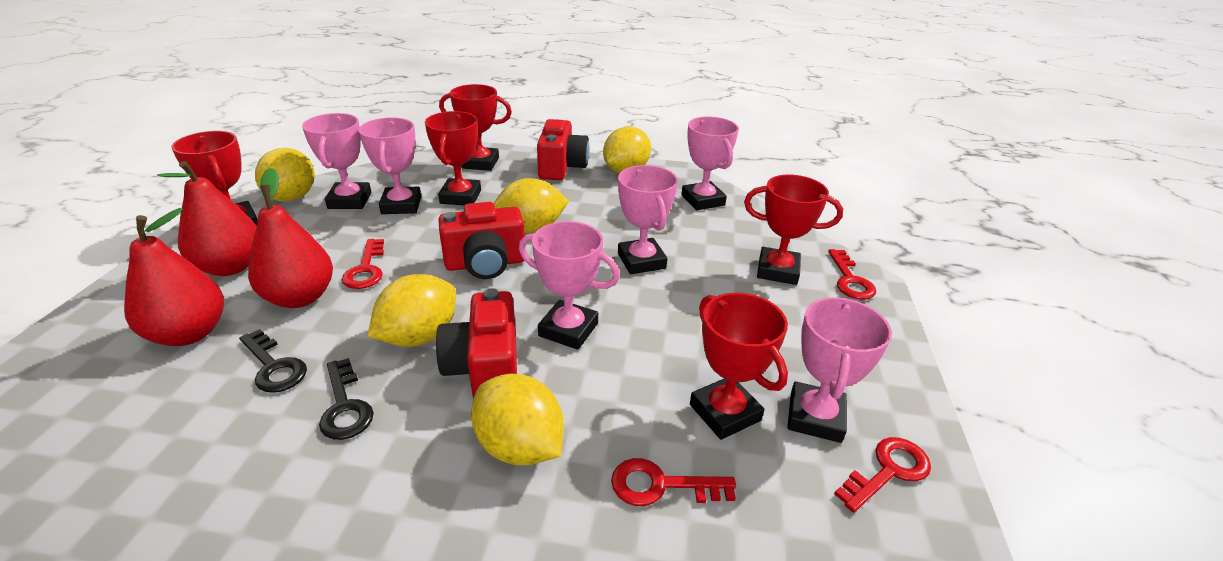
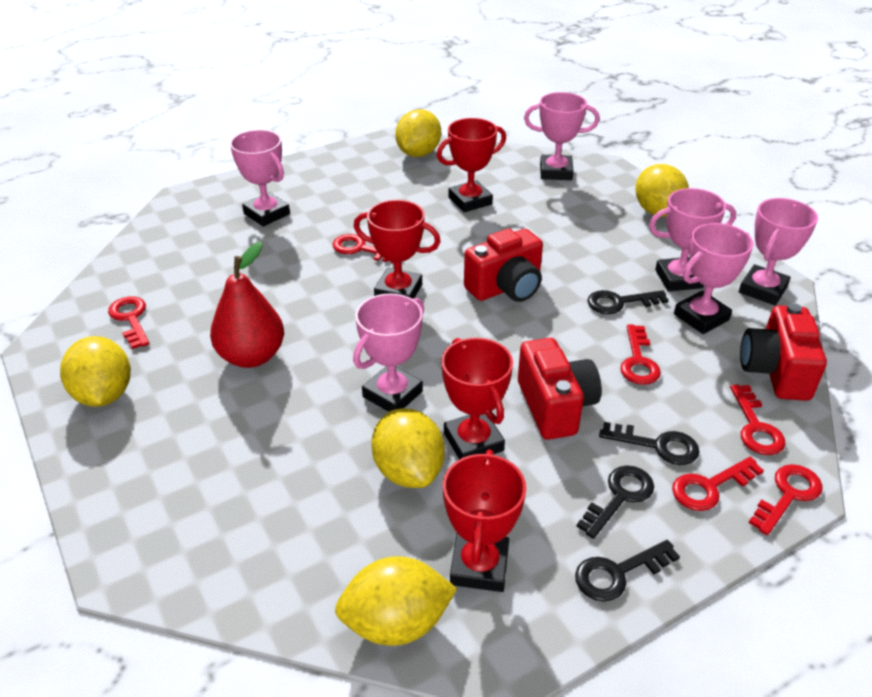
black key: 2 -> 4
red key: 4 -> 6
red pear: 3 -> 1
red trophy: 5 -> 4

